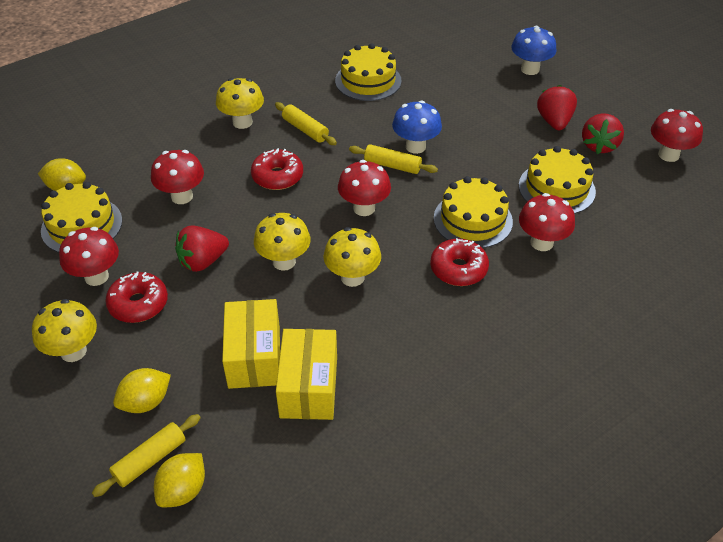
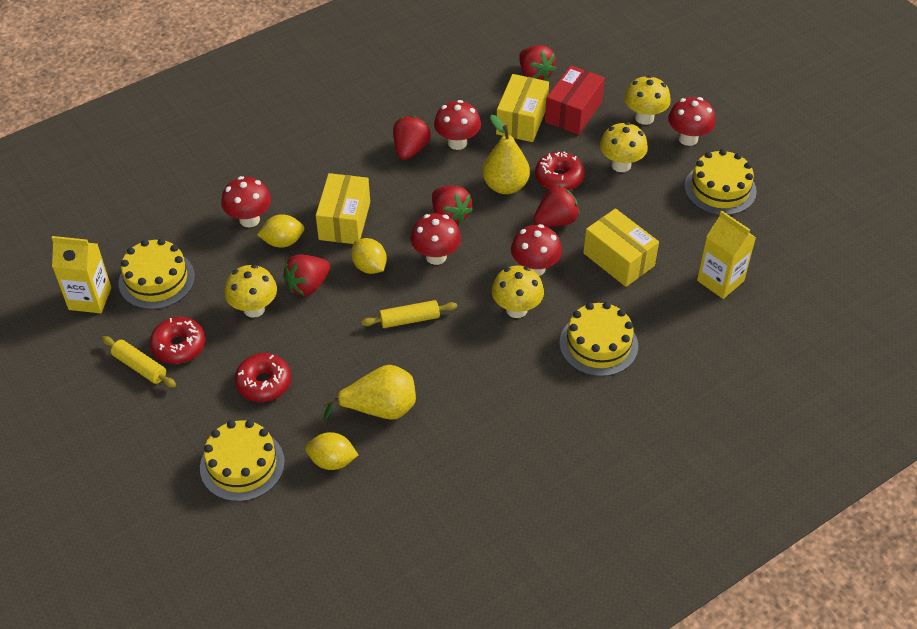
blue mushroom: 2 -> 0
red box: 0 -> 1
red strawberry: 3 -> 5
yellow box: 2 -> 3
yellow carton: 0 -> 2
yellow pear: 0 -> 2
yellow rolling pin: 3 -> 2

